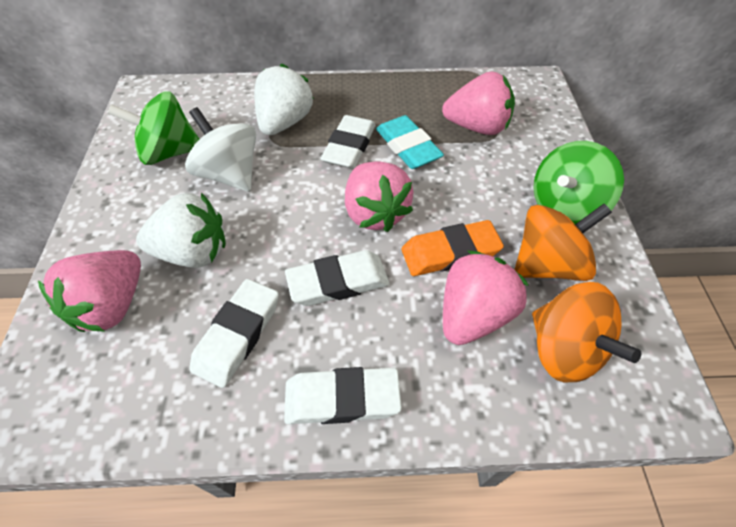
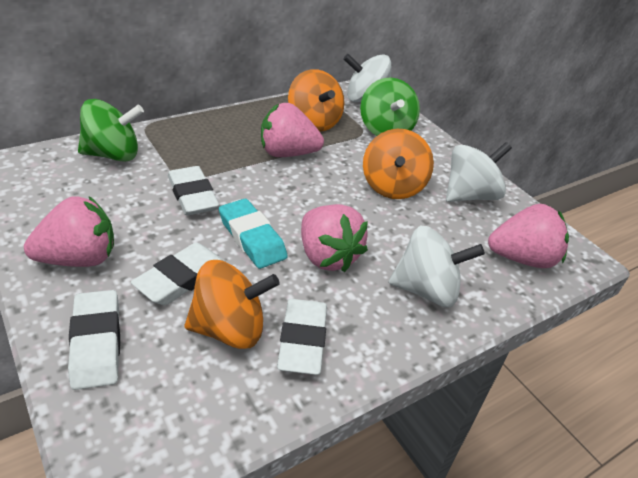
orange eraser: 1 -> 0
orange spinning top: 2 -> 3
white spinning top: 1 -> 3
white strawberry: 2 -> 0

